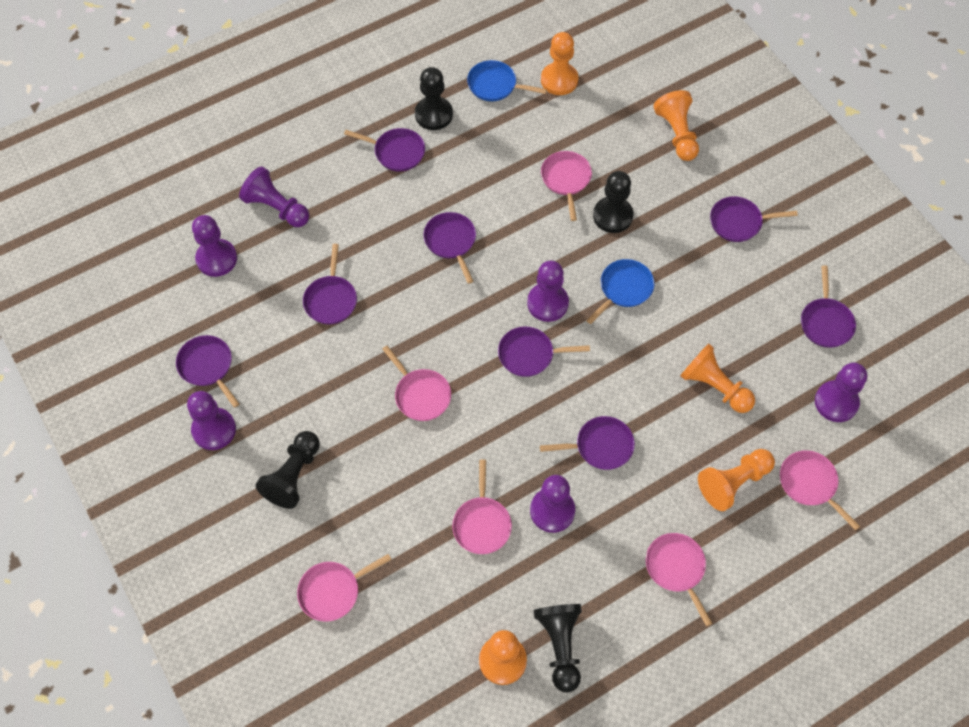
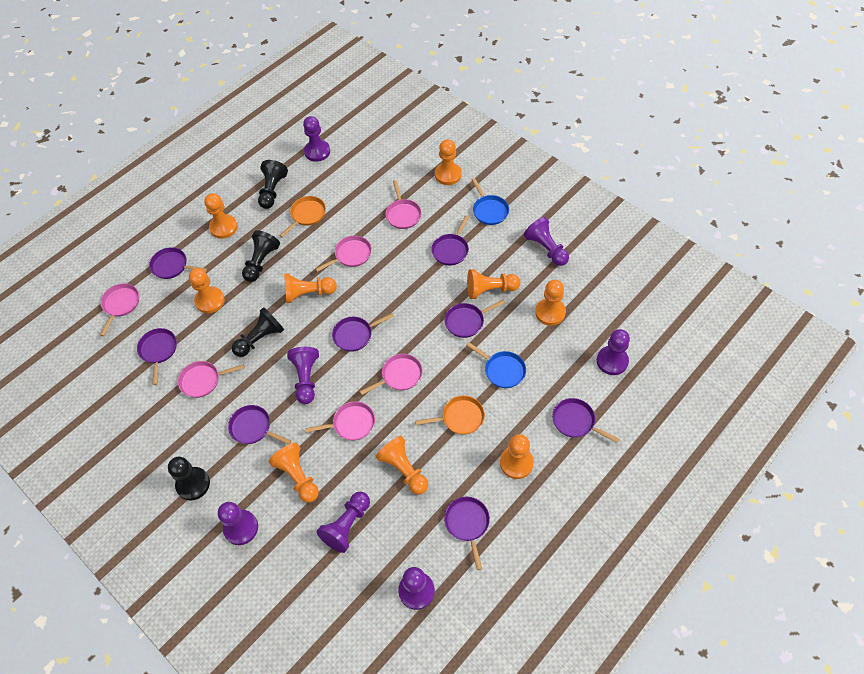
orange pan: 0 -> 2
orange pawn: 5 -> 9
purple pawn: 6 -> 7

